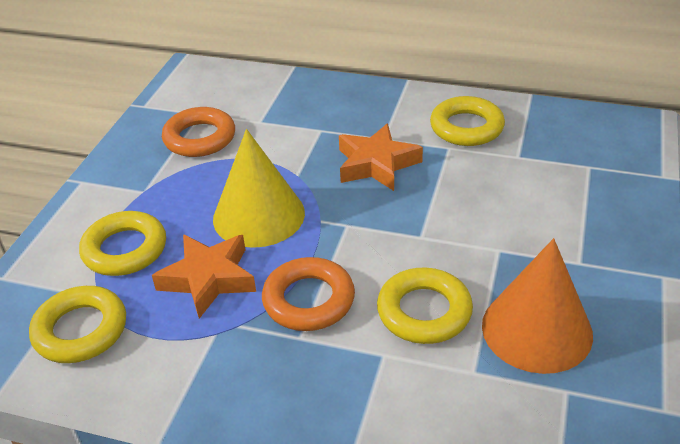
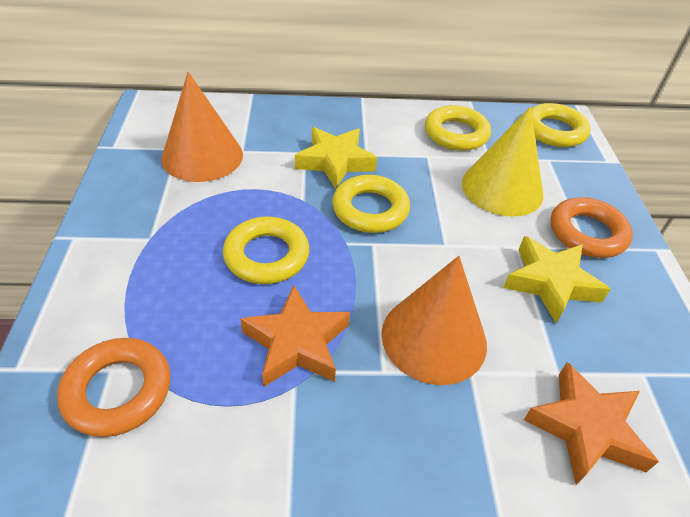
orange cone: 1 -> 2
yellow star: 0 -> 2

